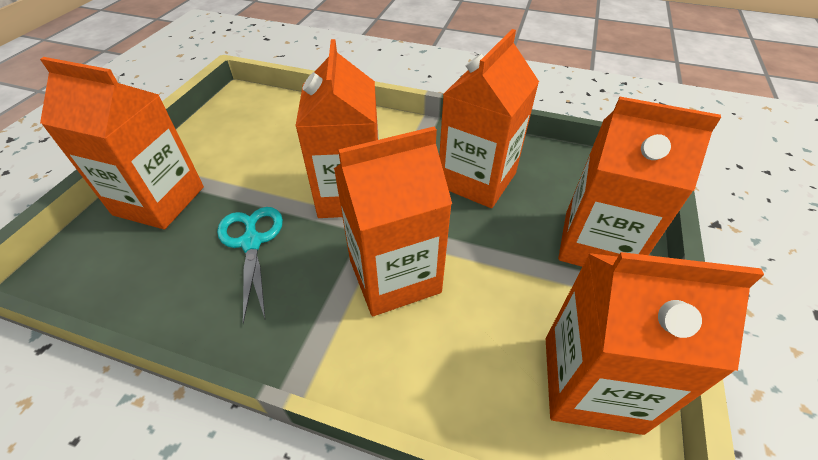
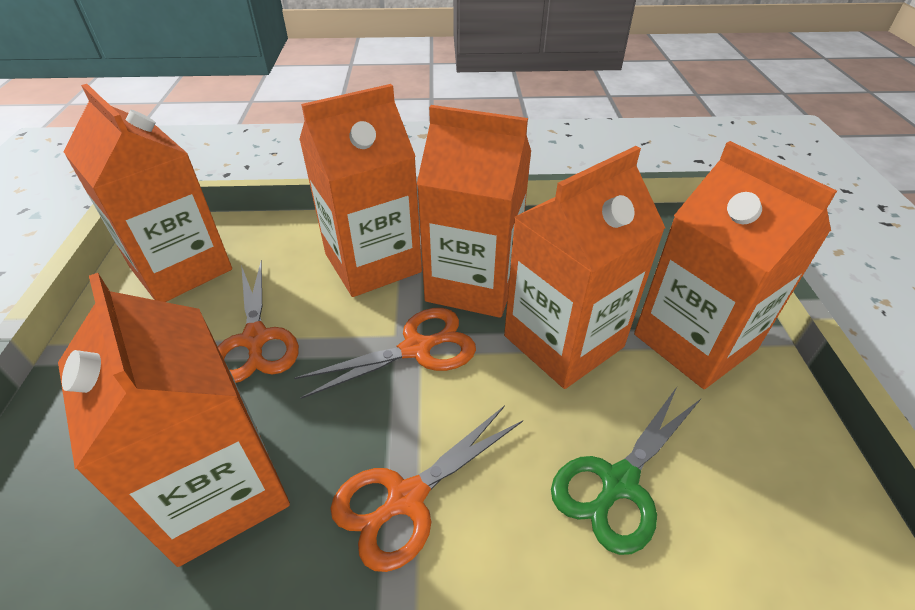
green scissors: 0 -> 1
orange scissors: 0 -> 3
turquoise scissors: 1 -> 0

